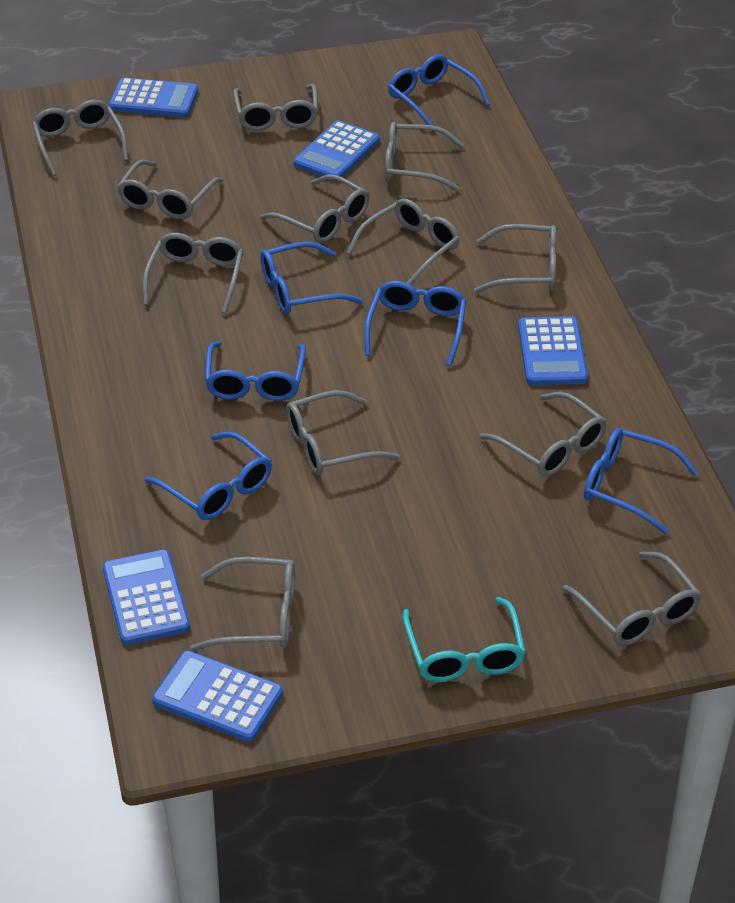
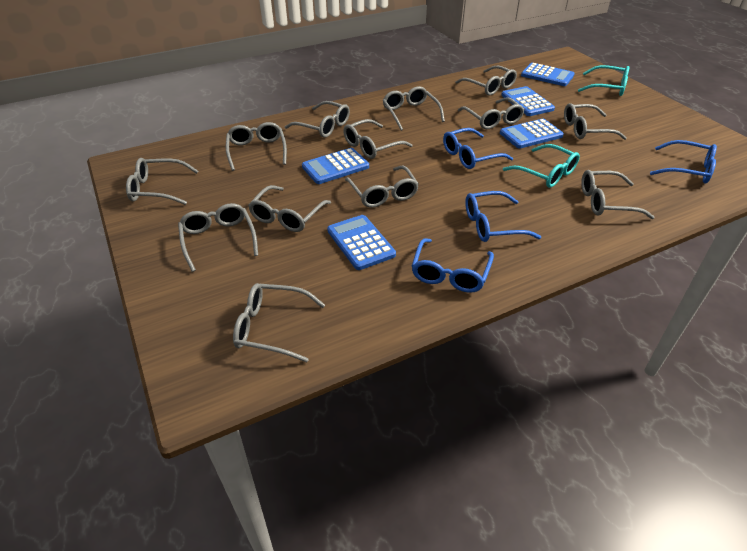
blue glasses: 6 -> 4
grey glasses: 12 -> 13
turquoise glasses: 1 -> 2

